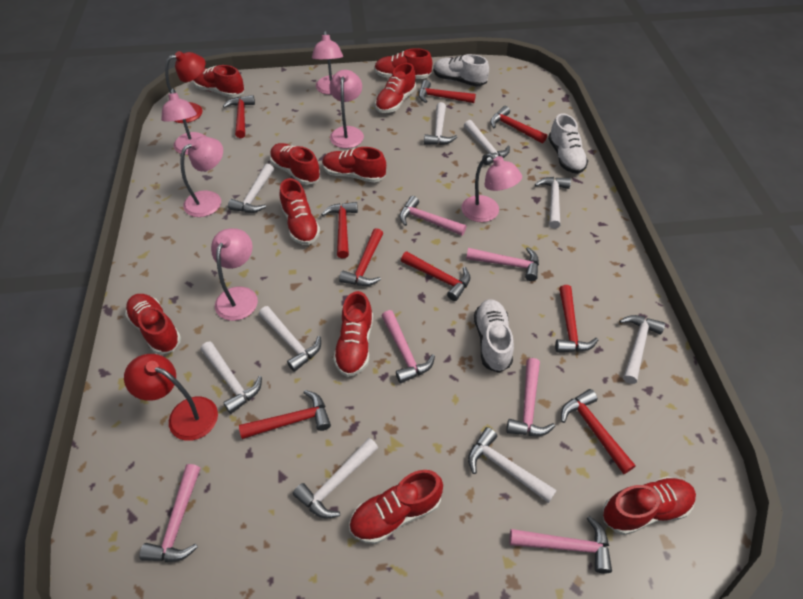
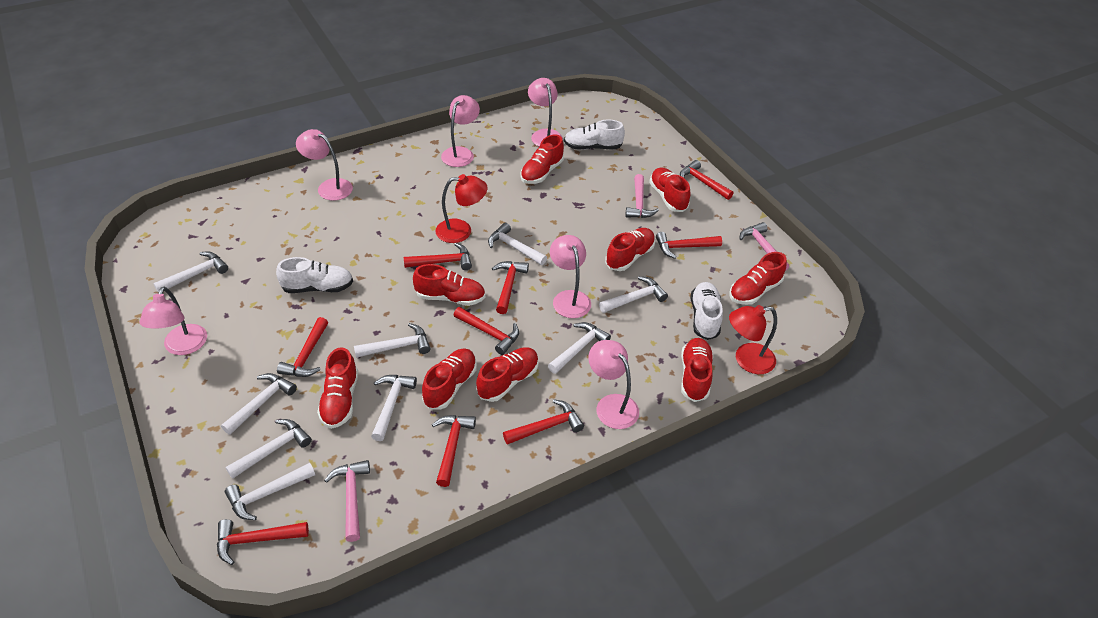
pink hammer: 6 -> 3
red shoe: 10 -> 9

